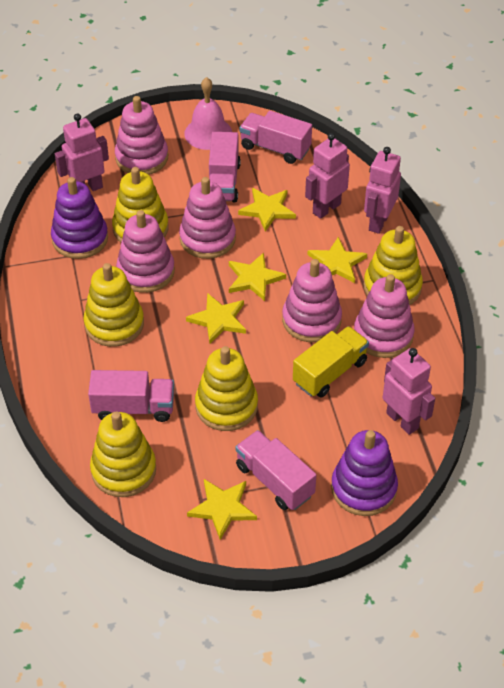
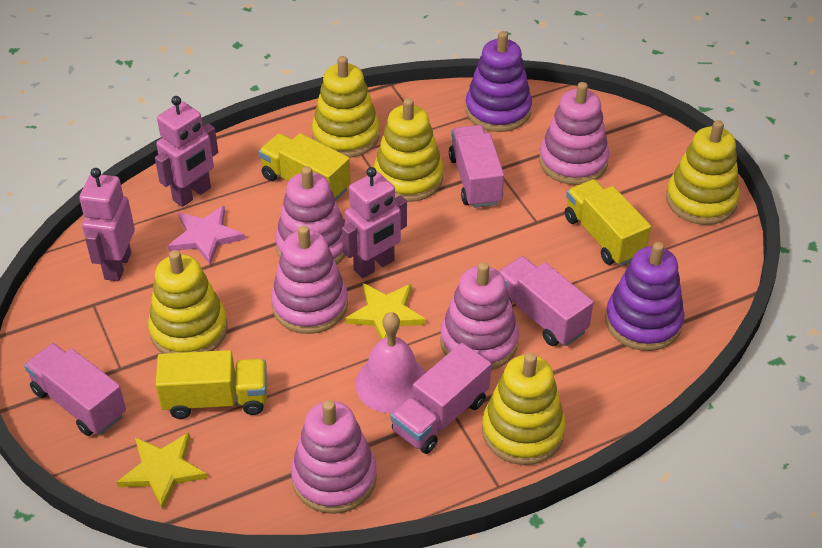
pink robot: 4 -> 3
pink star: 0 -> 1
yellow star: 5 -> 2
yellow truck: 1 -> 3

